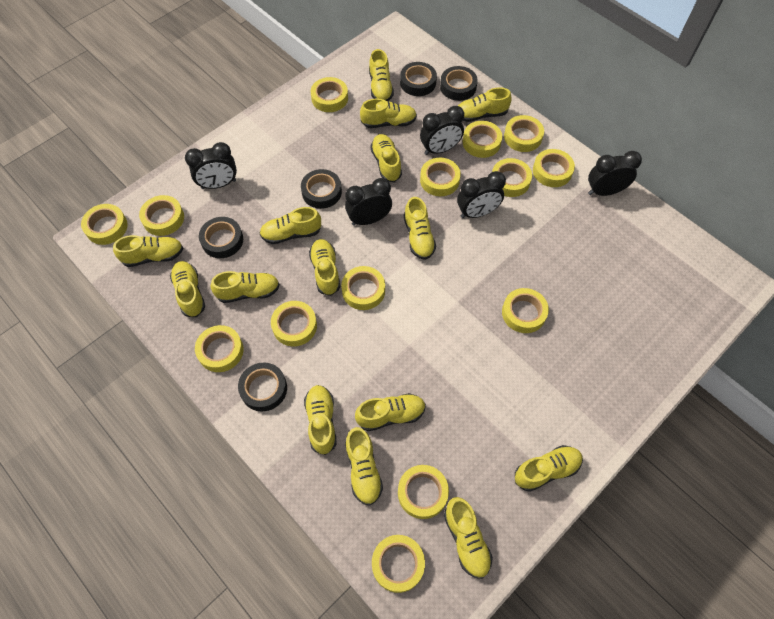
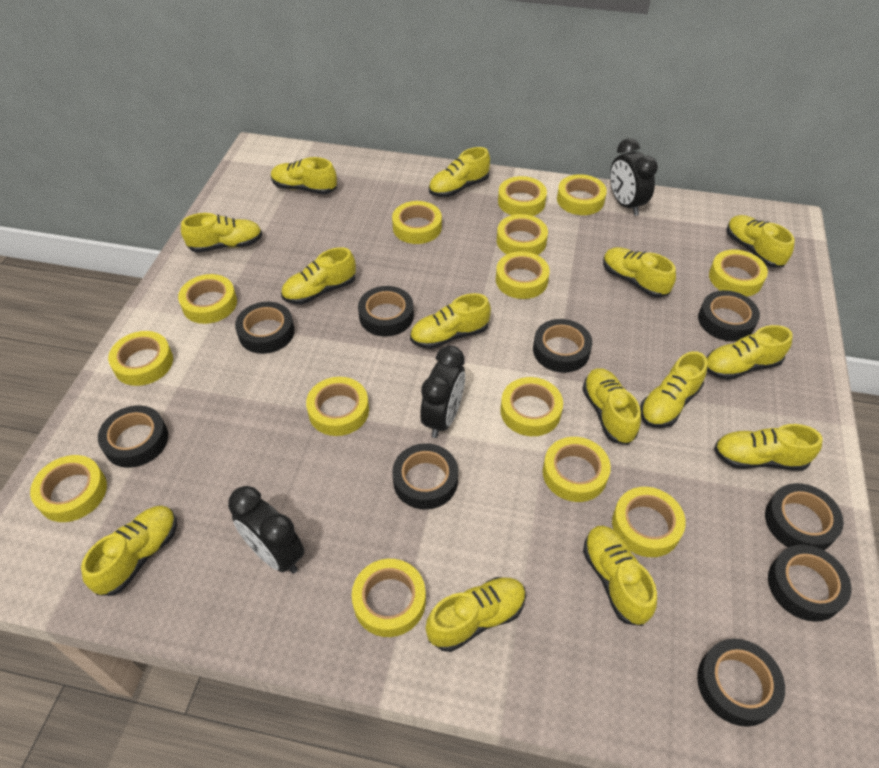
black clock: 5 -> 3
black tape: 5 -> 9
yellow shoe: 15 -> 14

